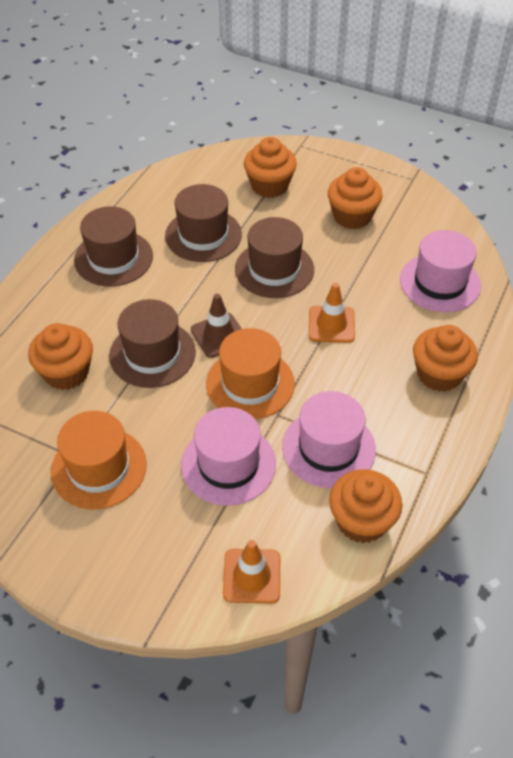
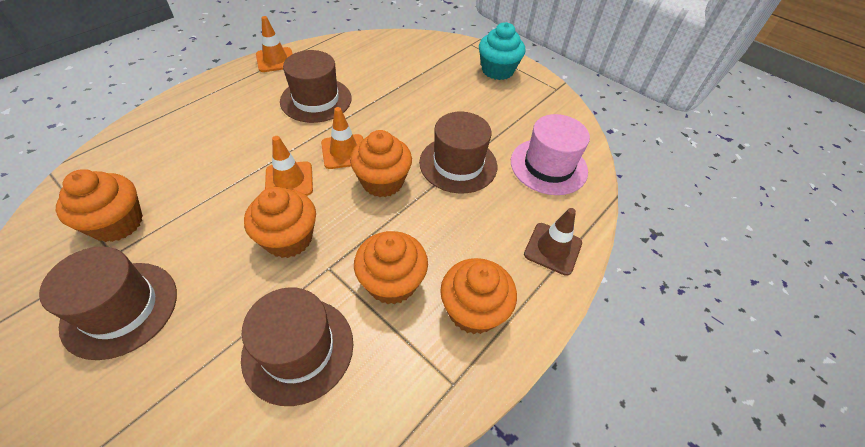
orange hat: 2 -> 0
orange traffic cone: 2 -> 3
pink hat: 3 -> 1
turquoise cupcake: 0 -> 1

